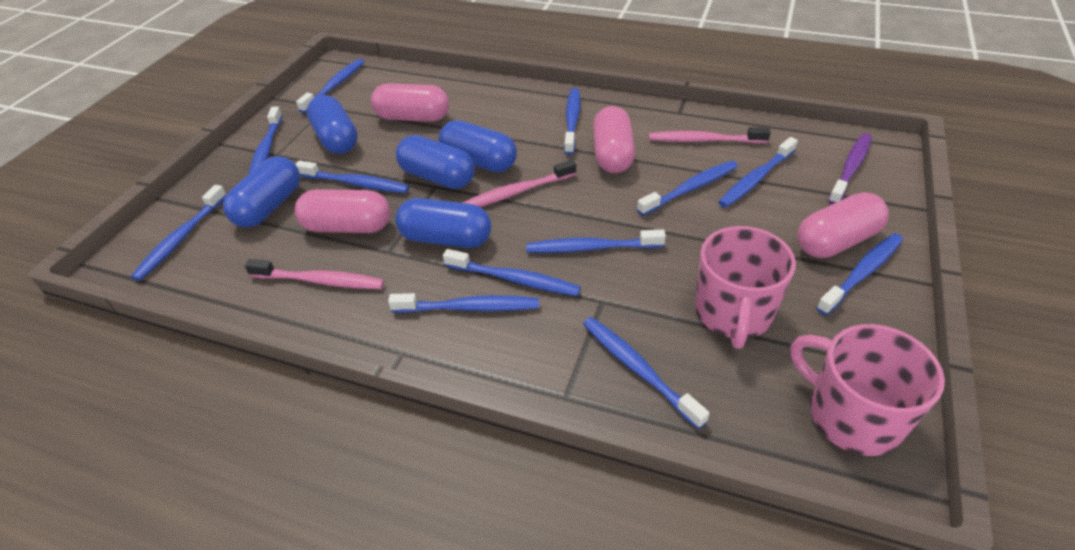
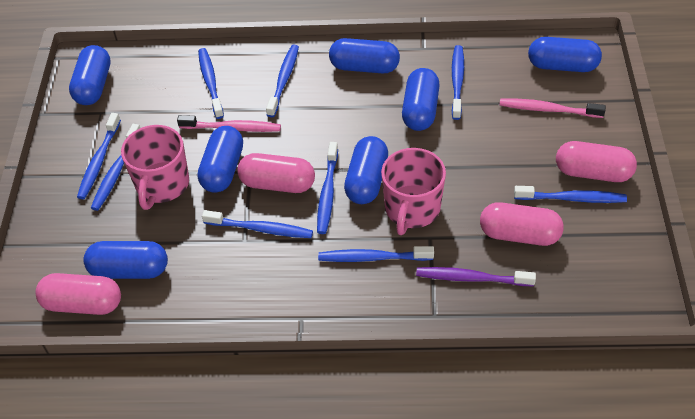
blue capsule: 5 -> 7
blue toothbrush: 12 -> 9
pink toothbrush: 3 -> 2

